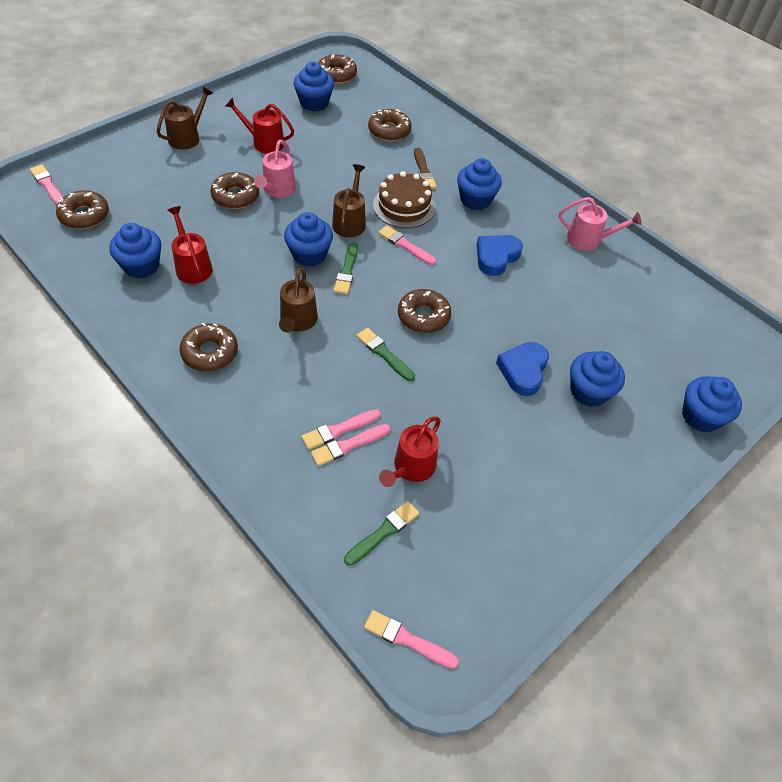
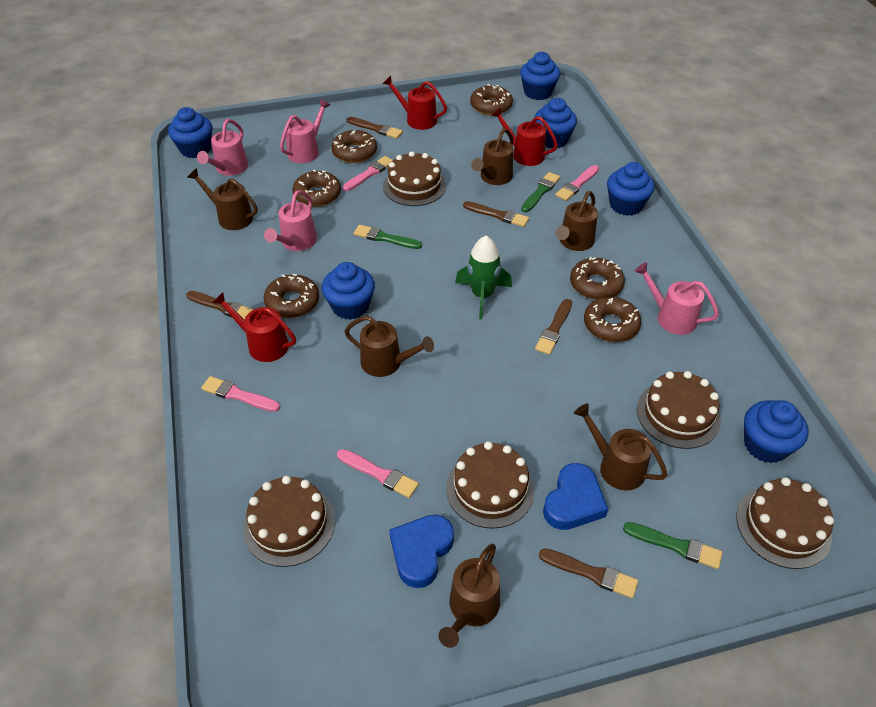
brown brush: 1 -> 5
brown cake: 1 -> 5
brown watering can: 3 -> 6
green rocket: 0 -> 1
pink brush: 5 -> 4
pink watering can: 2 -> 4

